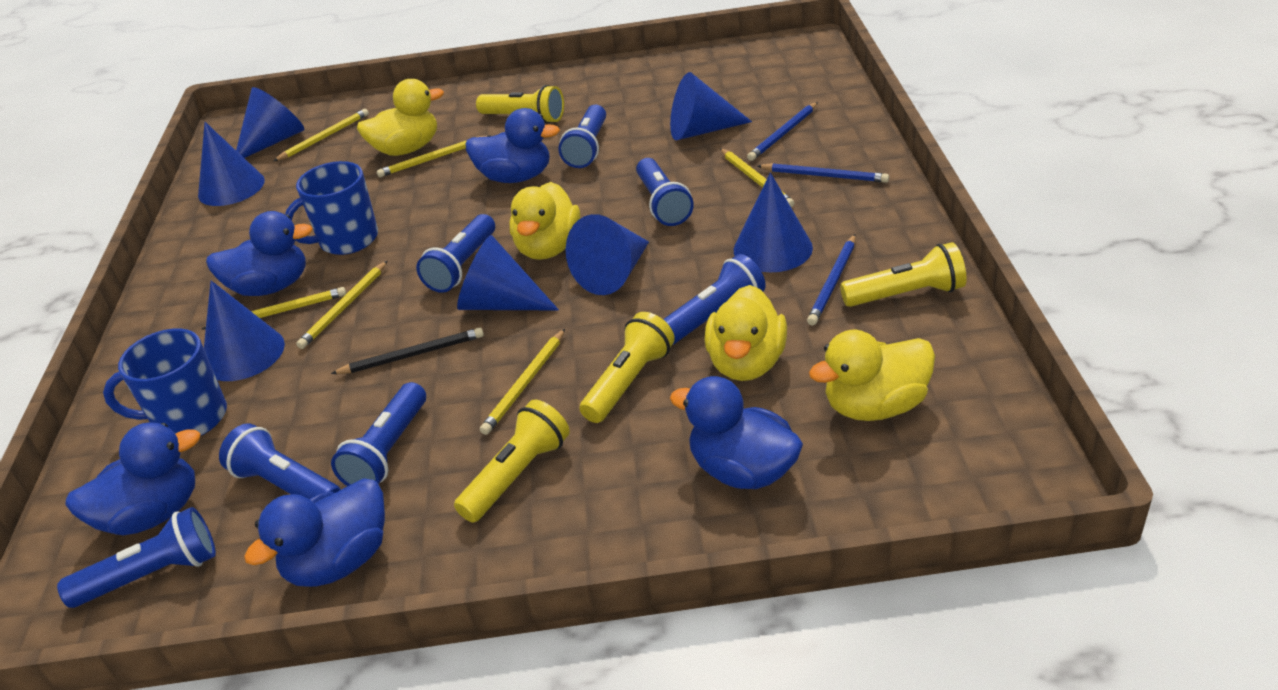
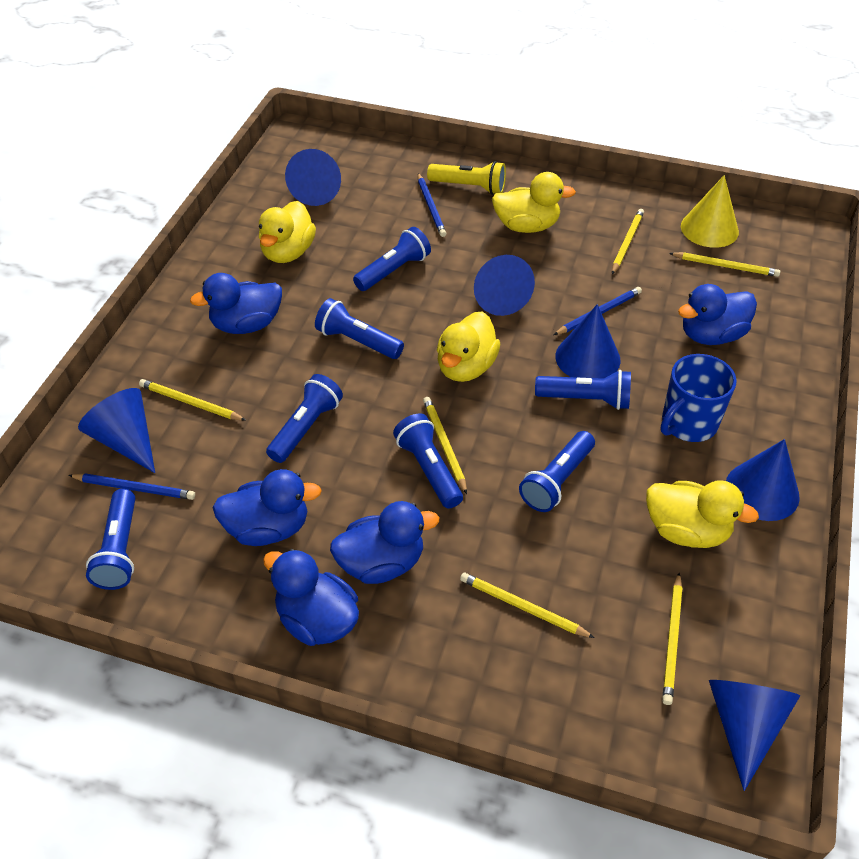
black pencil: 1 -> 0
blue cone: 7 -> 6
blue mug: 2 -> 1
yellow cone: 0 -> 1
yellow flashlight: 4 -> 1

